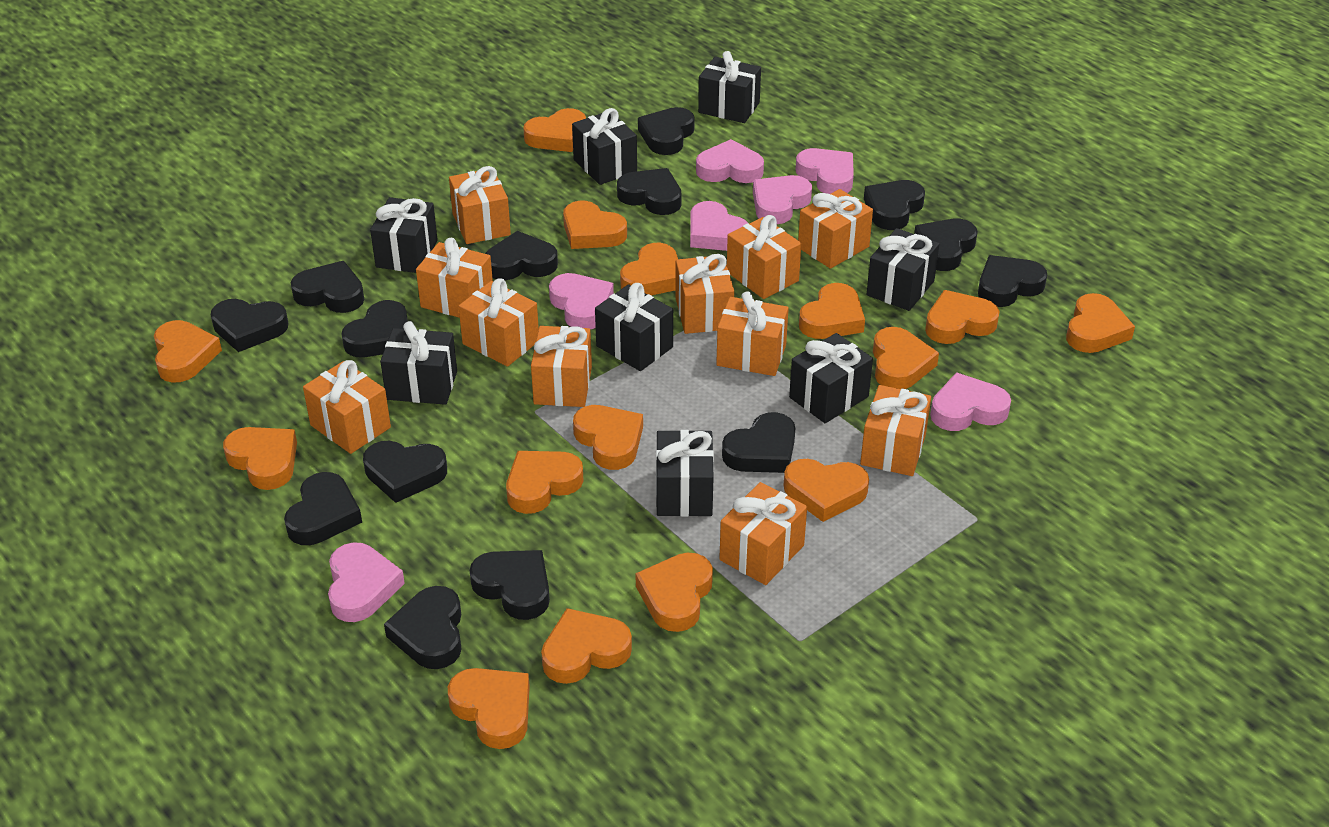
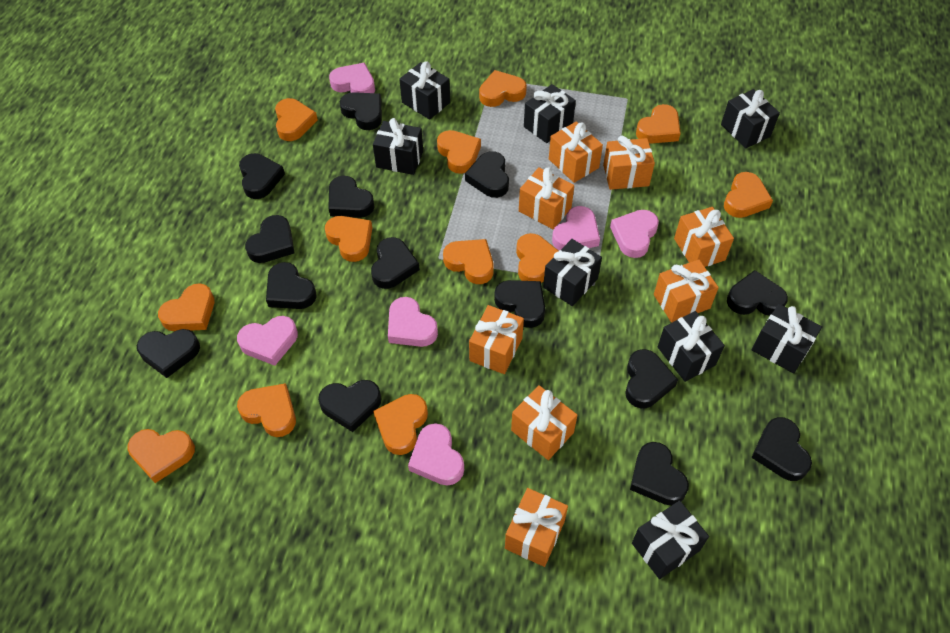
orange gift: 11 -> 8
orange heart: 15 -> 12
pink heart: 7 -> 6

